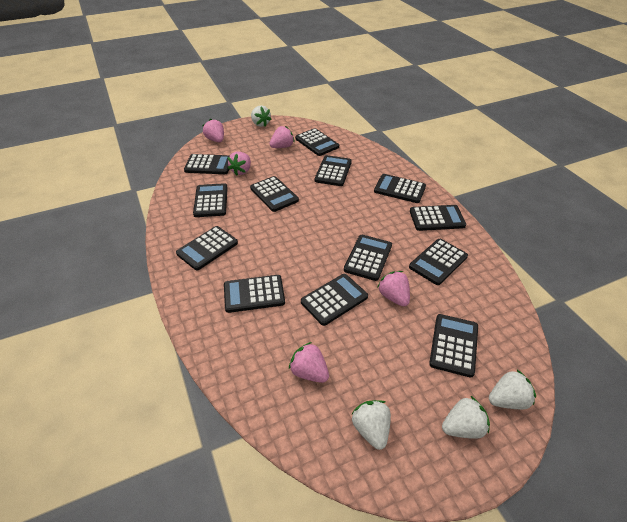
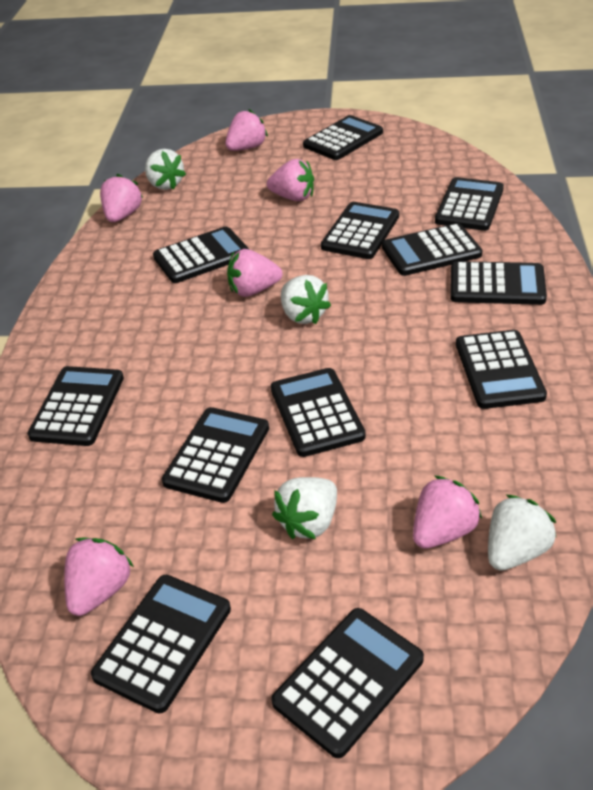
black calculator: 13 -> 12
pink strawberry: 5 -> 6

